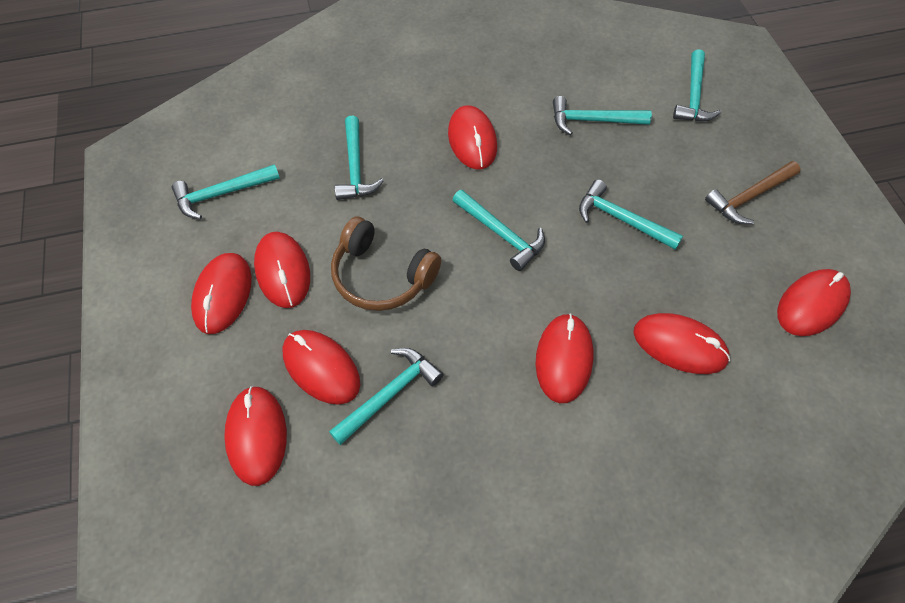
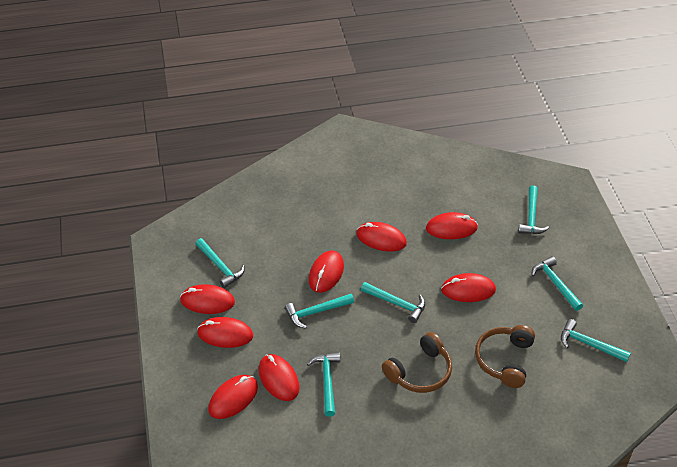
brown hammer: 1 -> 0
brown headphones: 1 -> 2

